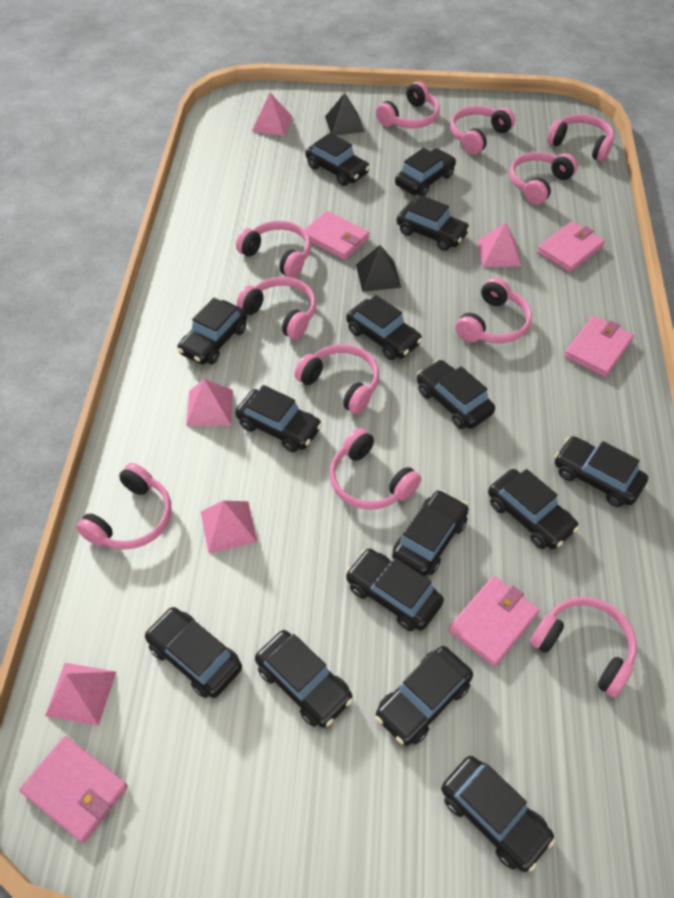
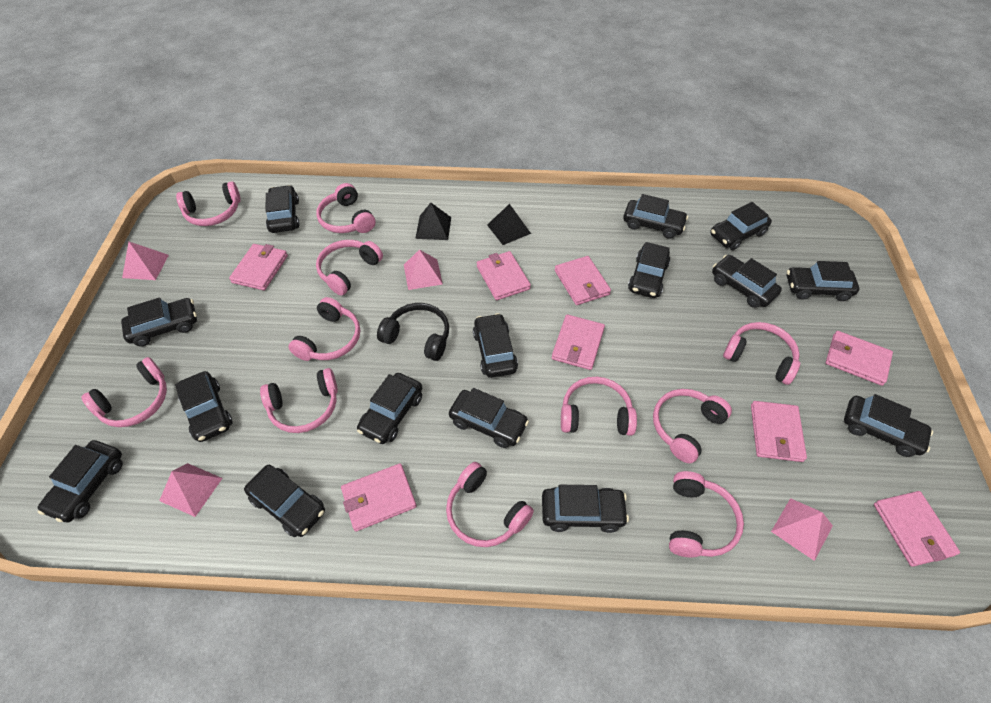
black headphones: 0 -> 1
pink pyramid: 5 -> 4
pink wallet: 5 -> 8

